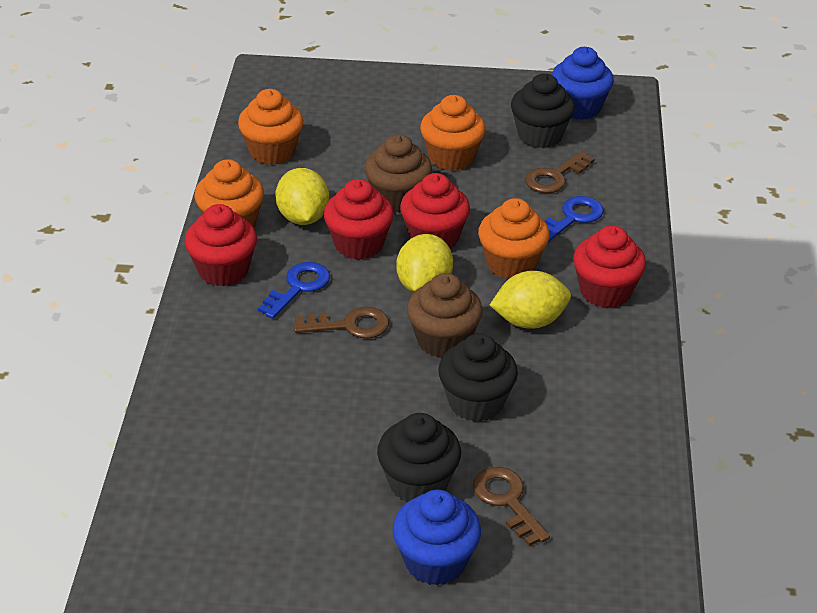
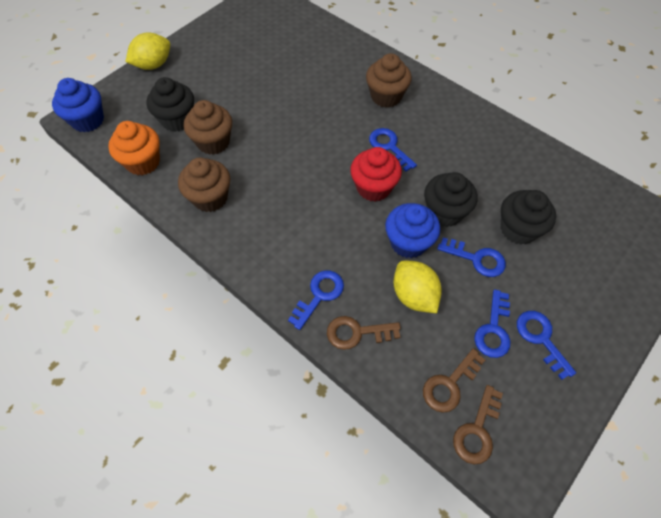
blue key: 2 -> 5
brown cupcake: 2 -> 3
orange cupcake: 4 -> 1
red cupcake: 4 -> 1
yellow lemon: 3 -> 2

